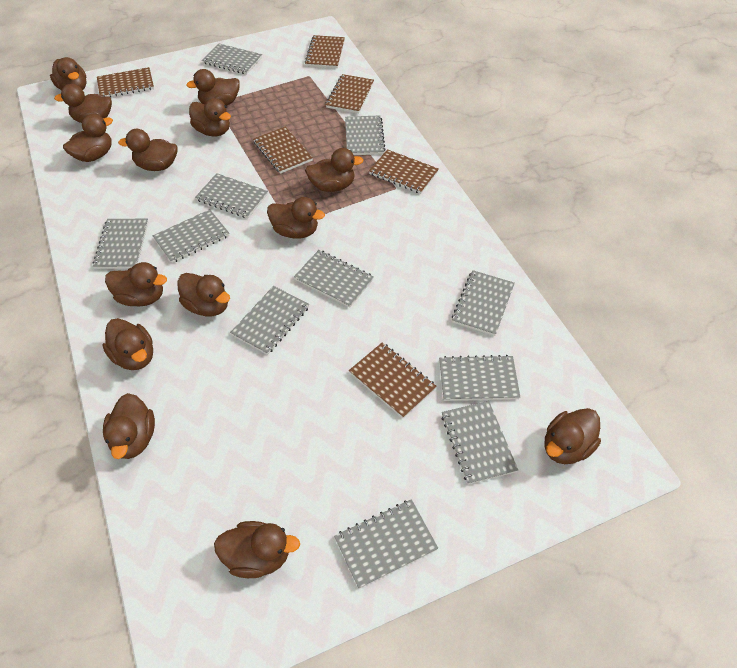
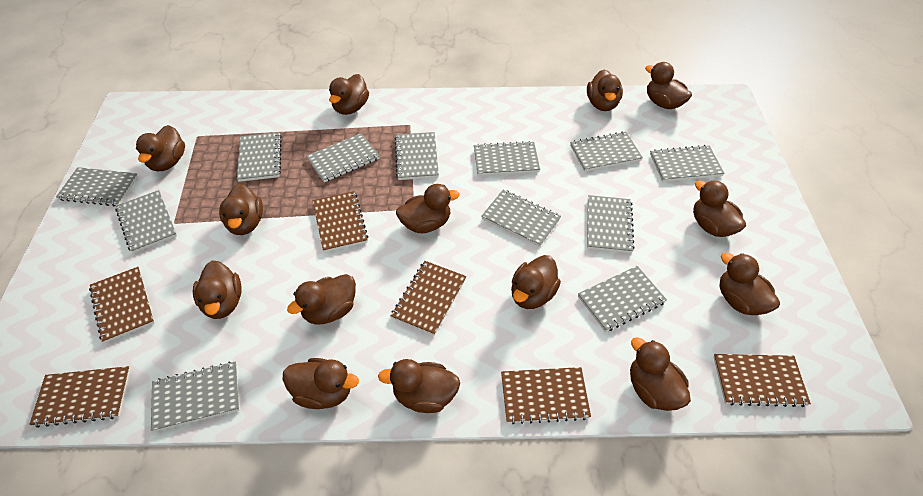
grey notebook: 11 -> 12

